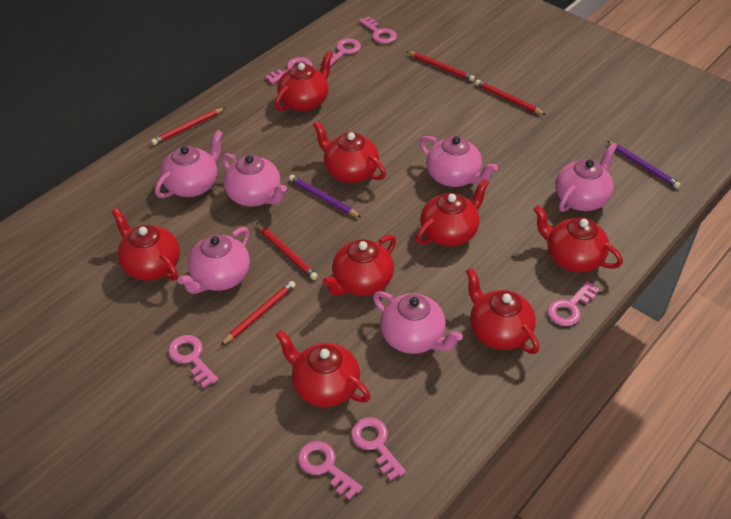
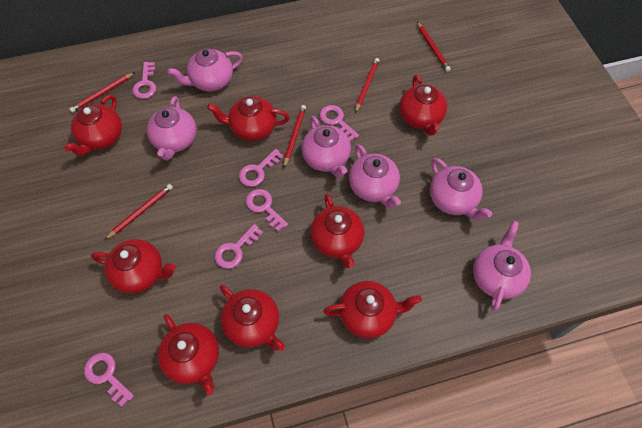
pink key: 7 -> 6
purple pencil: 2 -> 0

